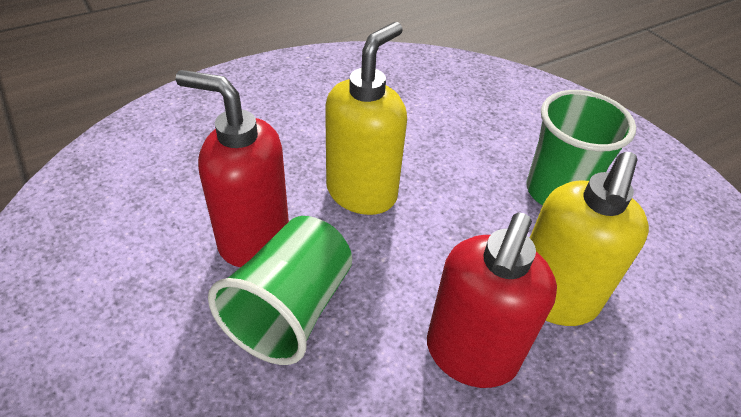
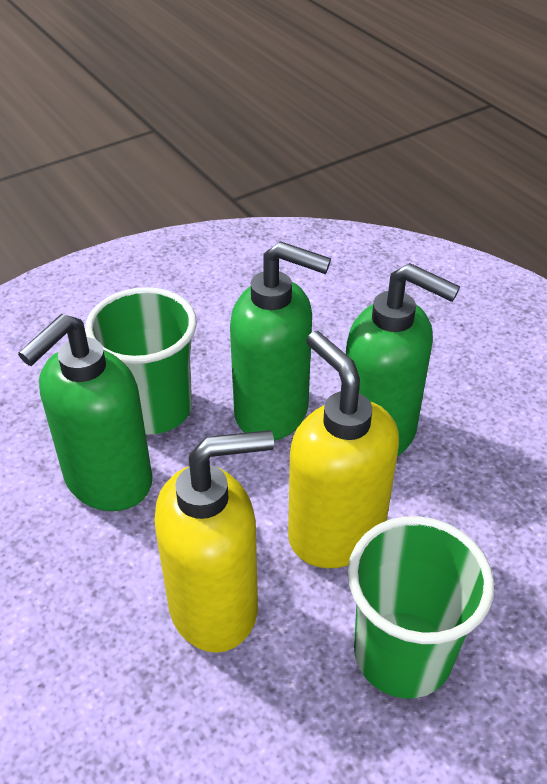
green soap dispenser: 0 -> 3
red soap dispenser: 2 -> 0

